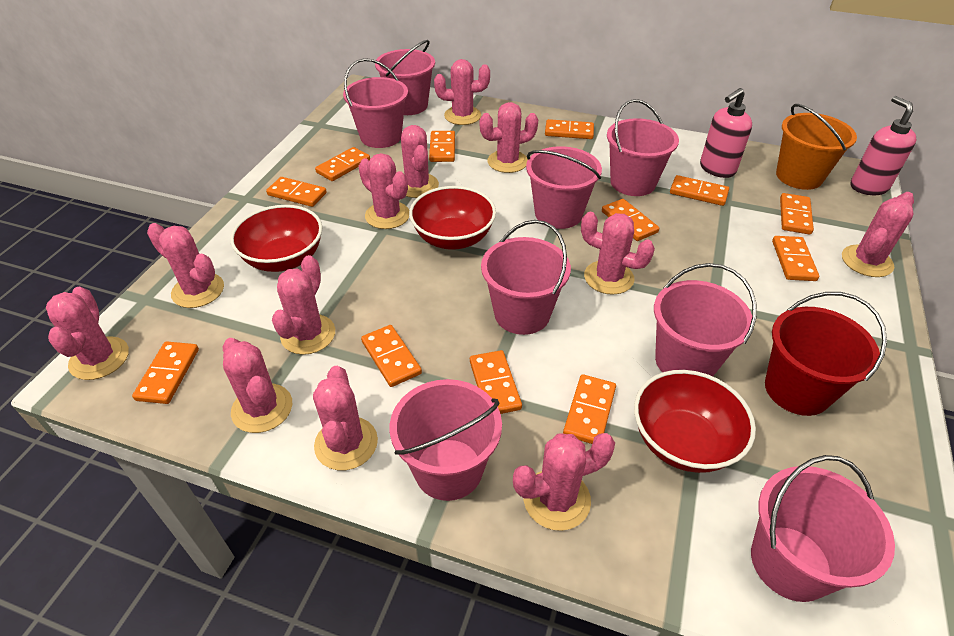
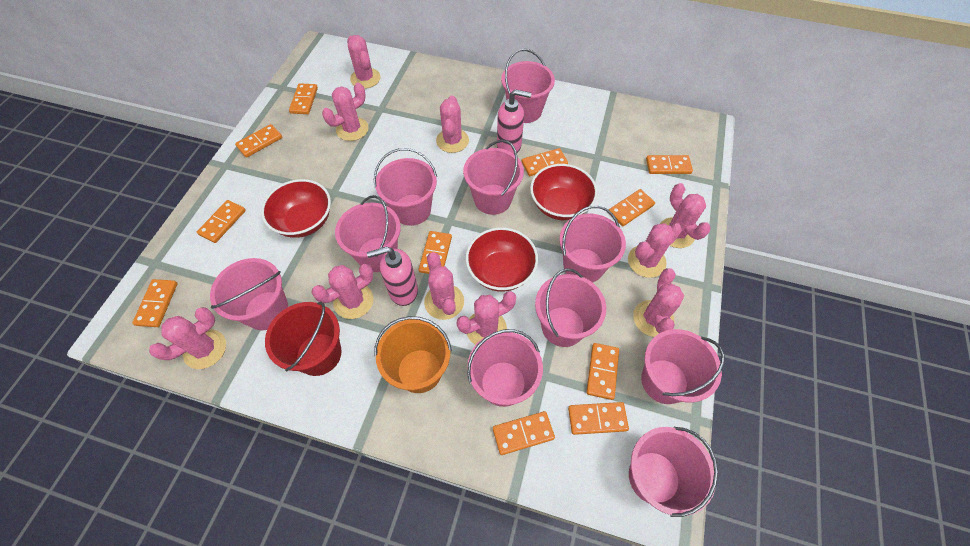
orange domino: 12 -> 11
pink bucket: 8 -> 10
pink cactus: 12 -> 10

